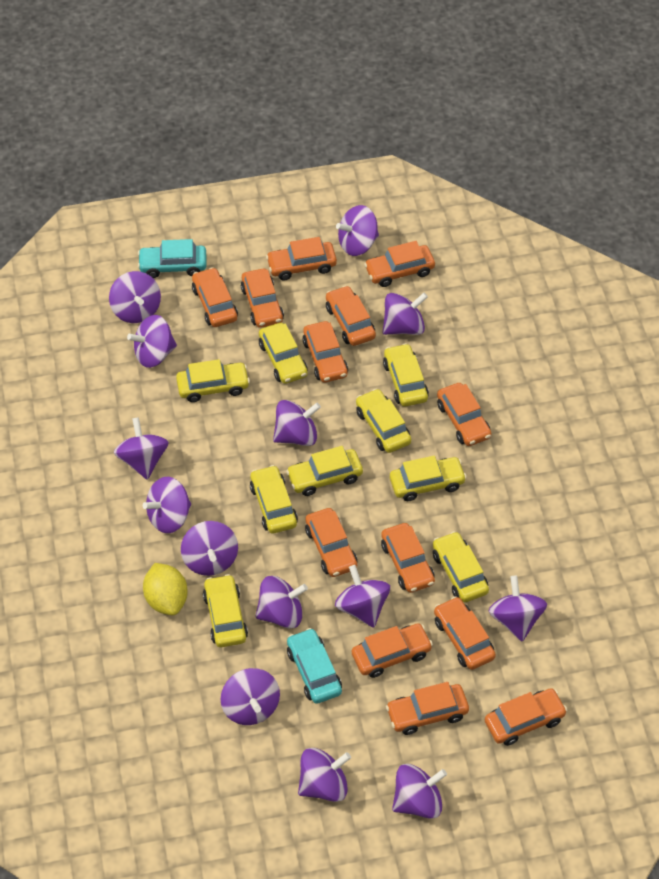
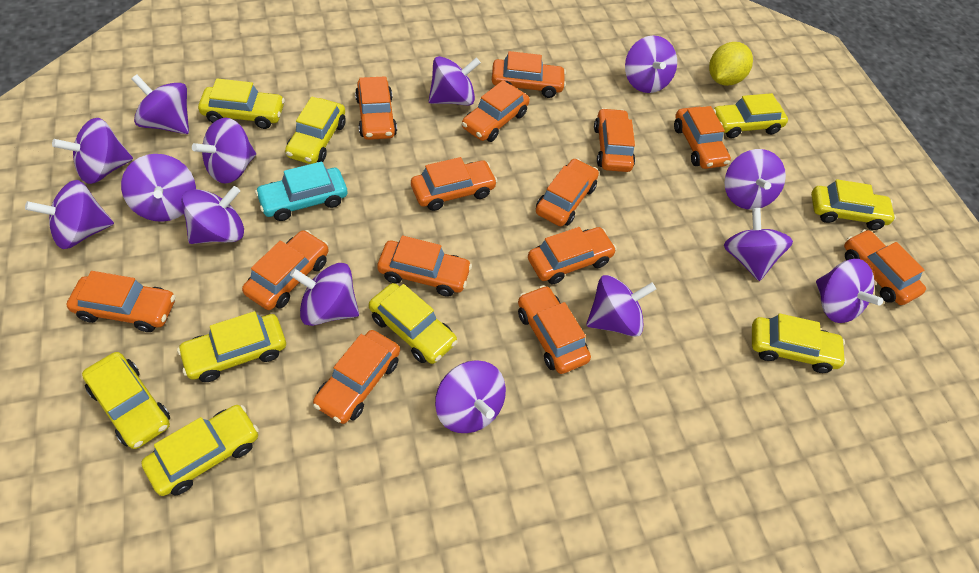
orange car: 13 -> 14
turquoise car: 2 -> 1

